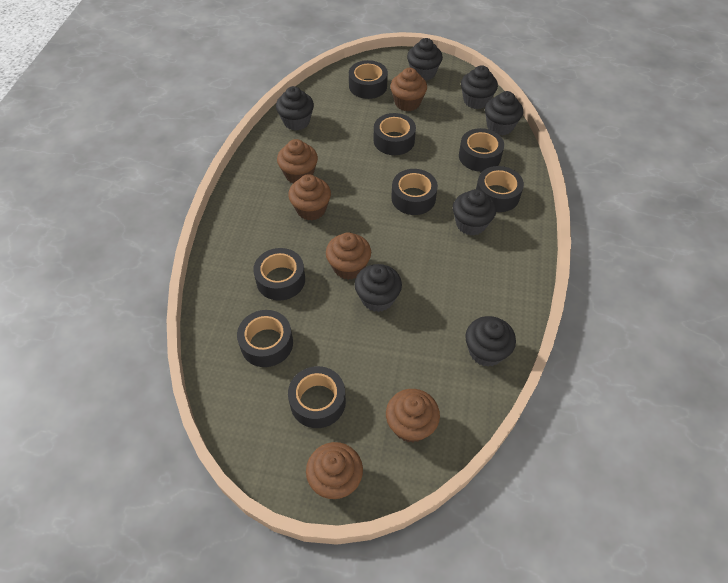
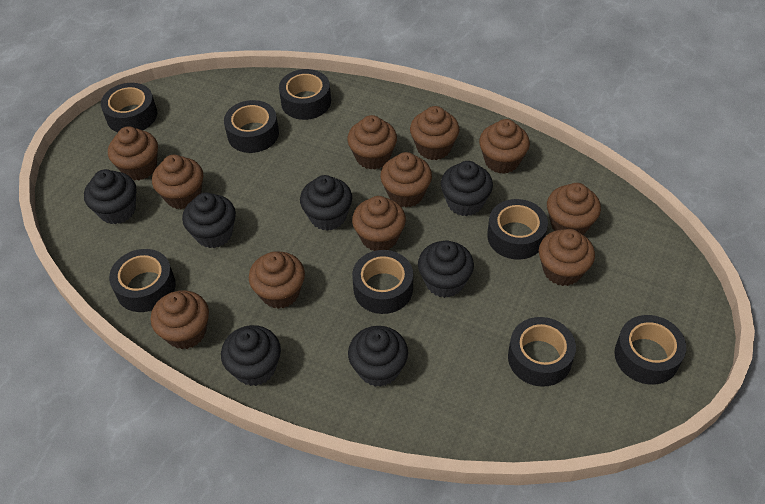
brown cupcake: 6 -> 11

